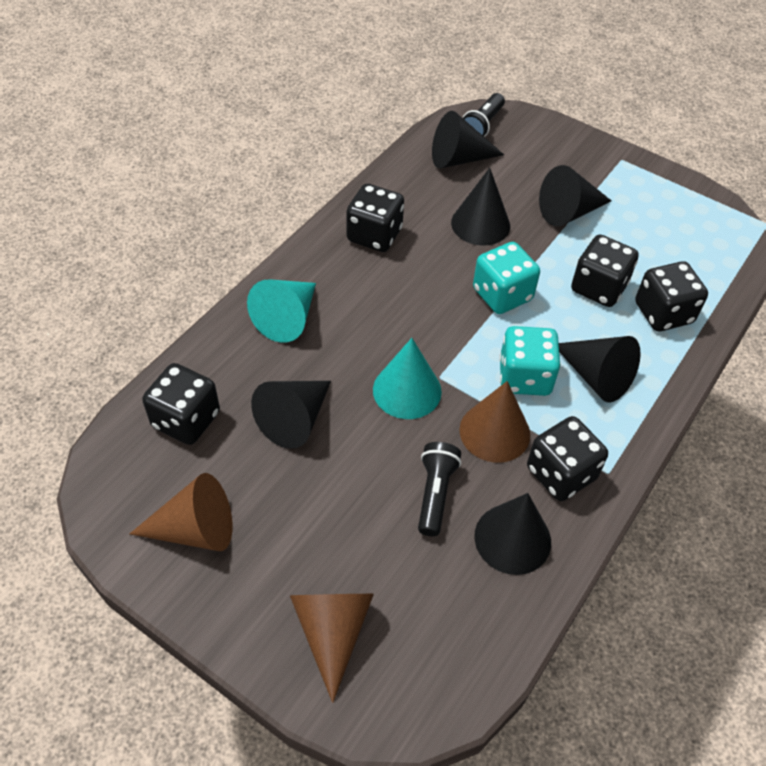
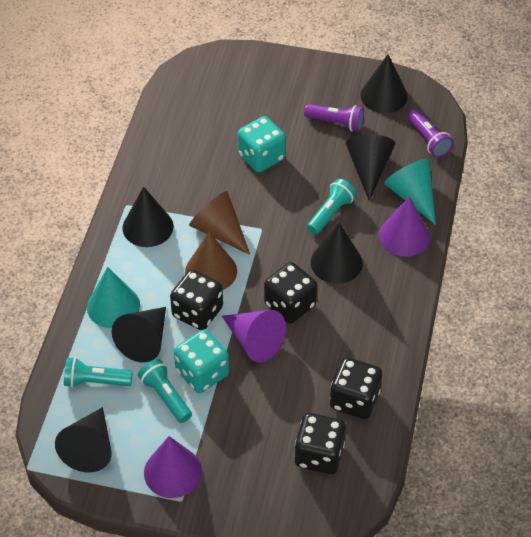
black dice: 5 -> 4
black flashlight: 2 -> 0
brown cone: 3 -> 2
purple cone: 0 -> 3
purple flashlight: 0 -> 2
turquoise flashlight: 0 -> 3

